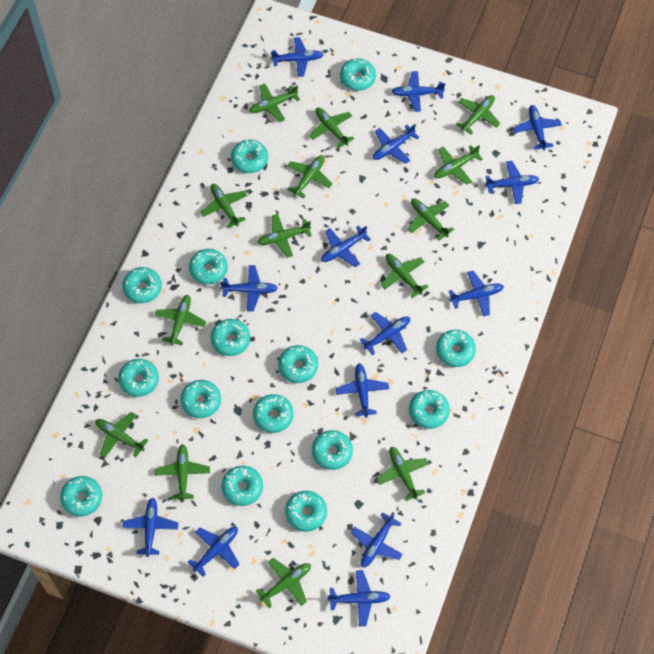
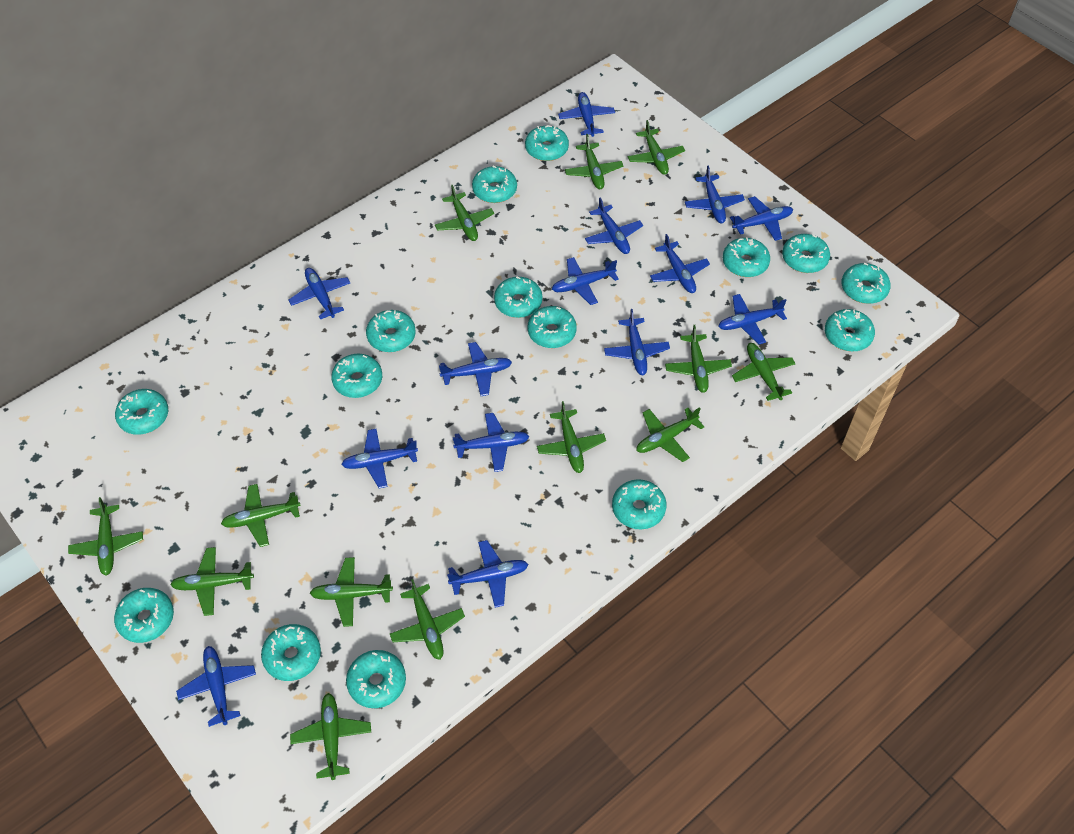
green plane: 14 -> 13

